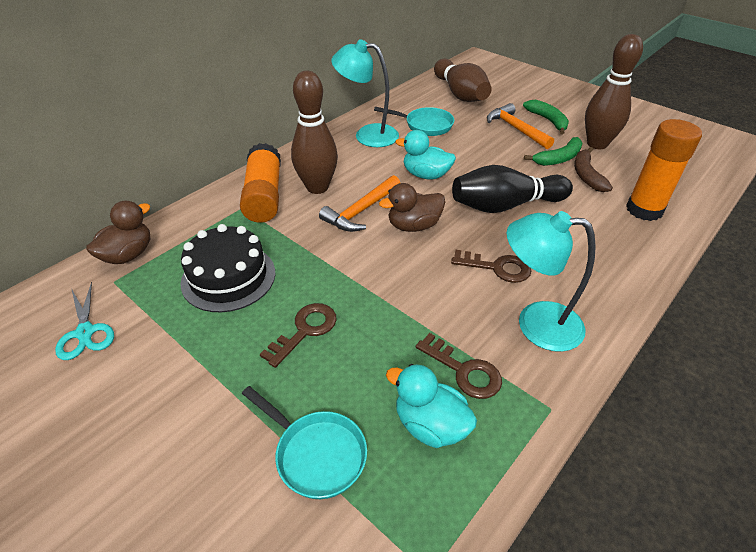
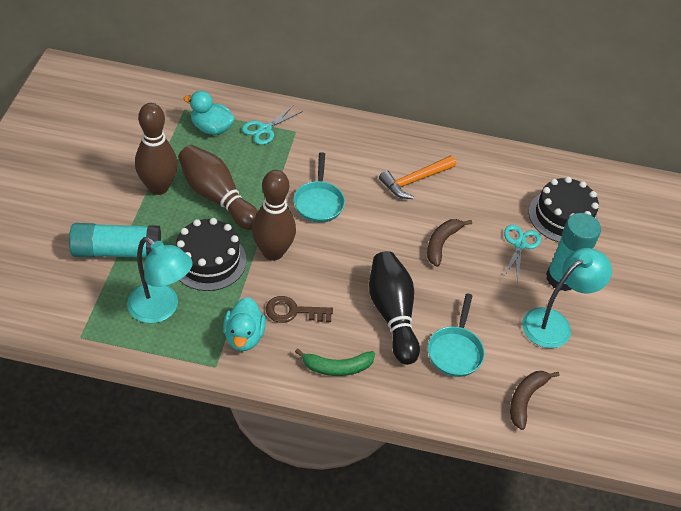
black cake: 1 -> 2
brown banana: 1 -> 2
brown duck: 2 -> 0
brown key: 3 -> 1
green banana: 2 -> 1
orange glue stick: 2 -> 0
orange hammer: 2 -> 1
turquoise glue stick: 0 -> 2
turquoise scissors: 1 -> 2

